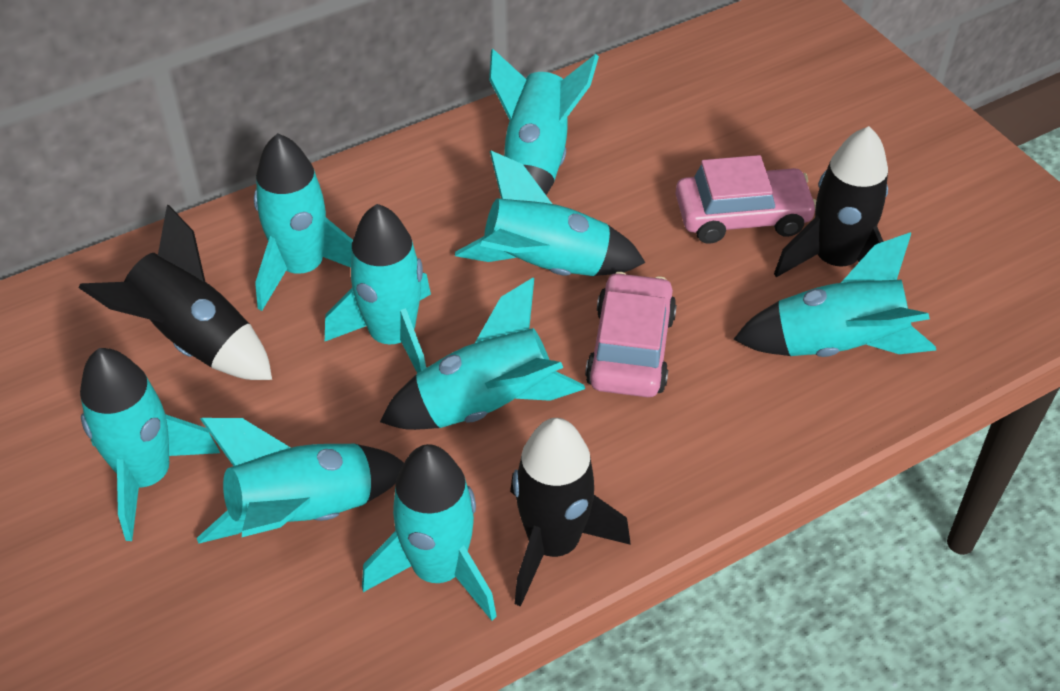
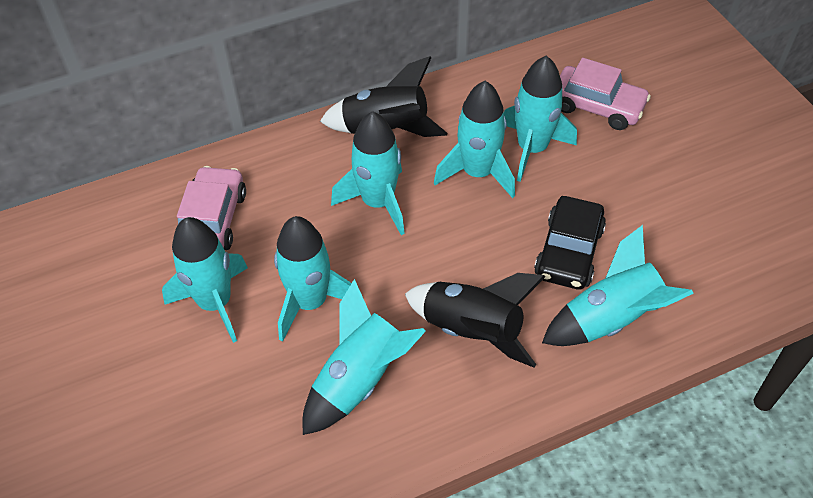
black car: 0 -> 1
black rocket: 3 -> 2
turquoise rocket: 9 -> 7

